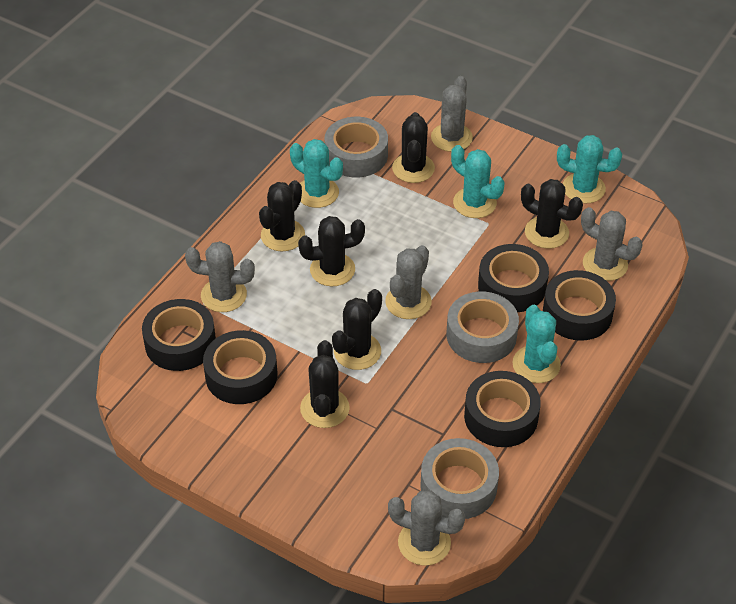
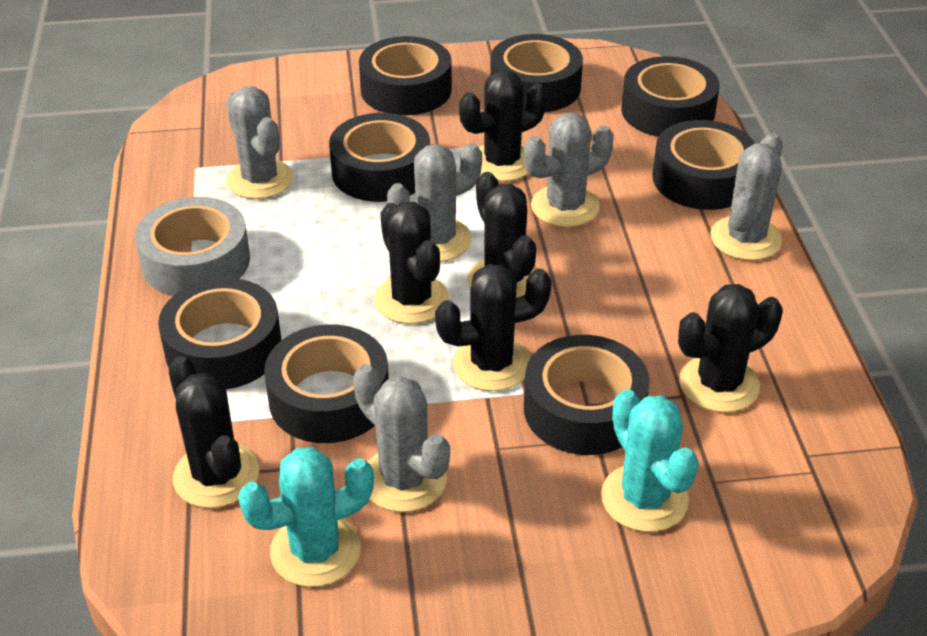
black tape: 5 -> 8
grey tape: 3 -> 1
turquoise cactus: 4 -> 2

